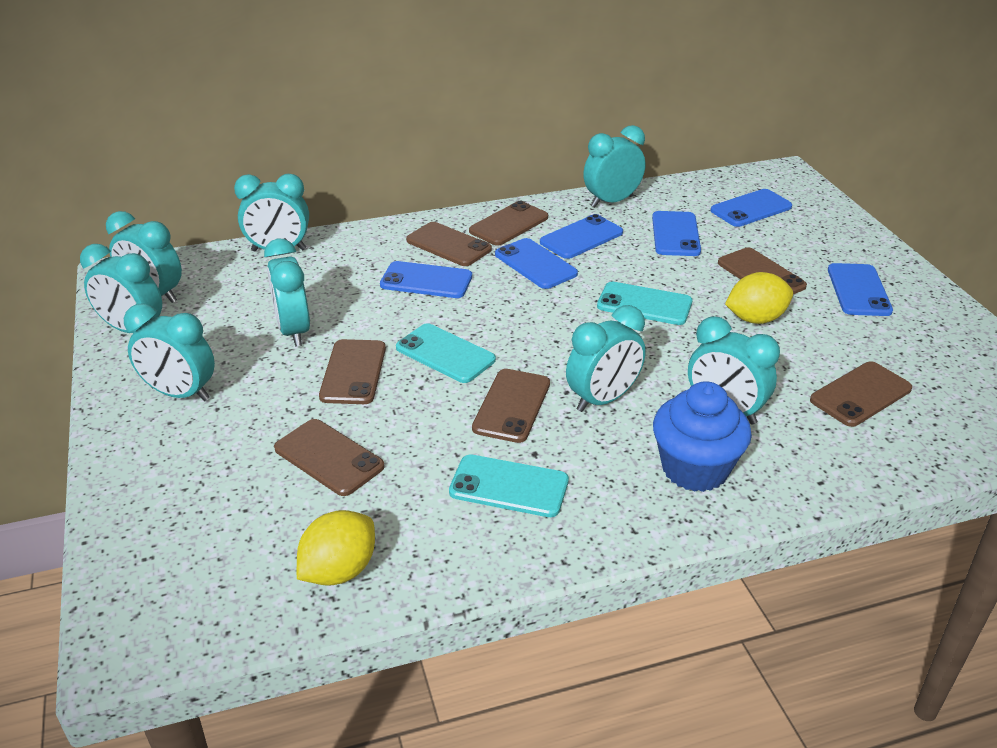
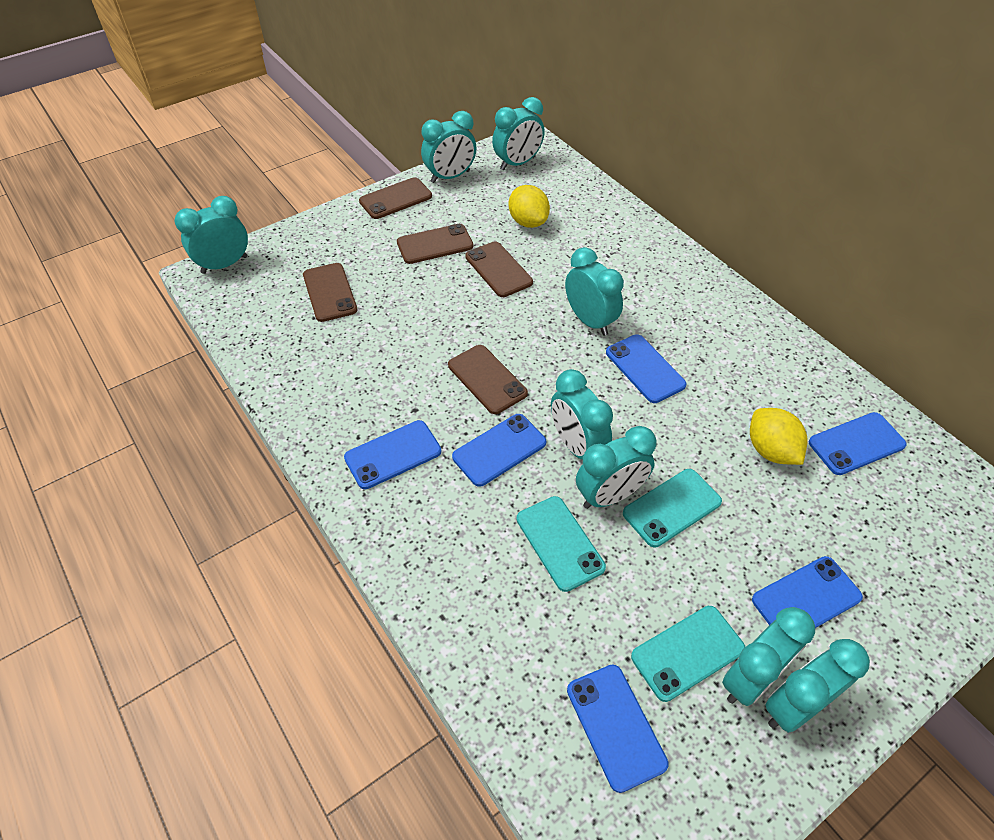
blue cupcake: 1 -> 0
brown phone: 7 -> 5

